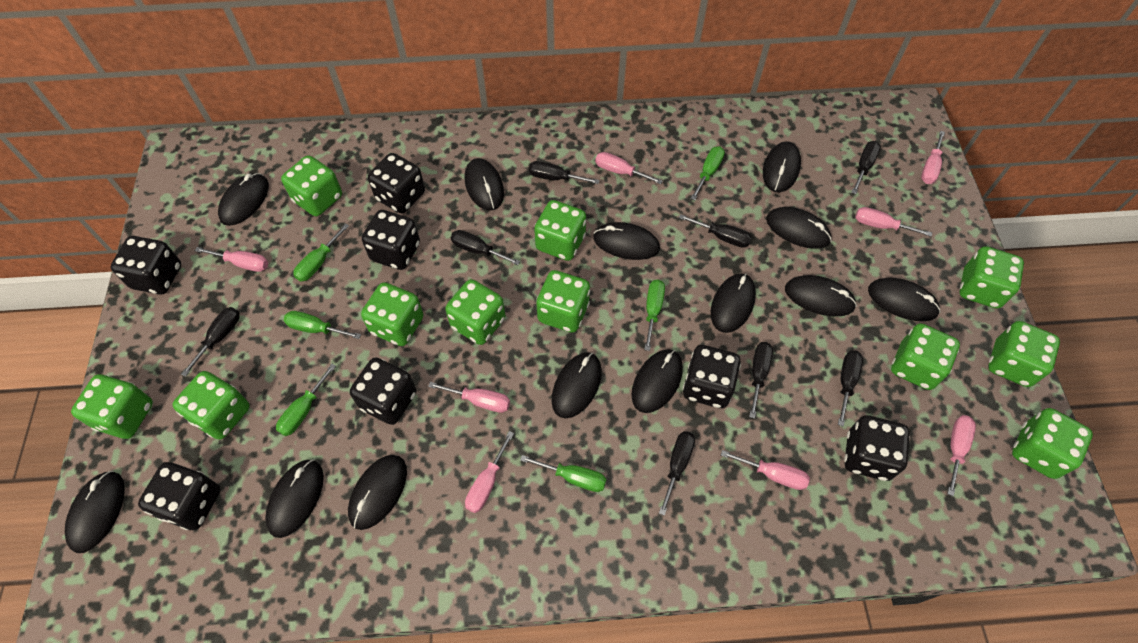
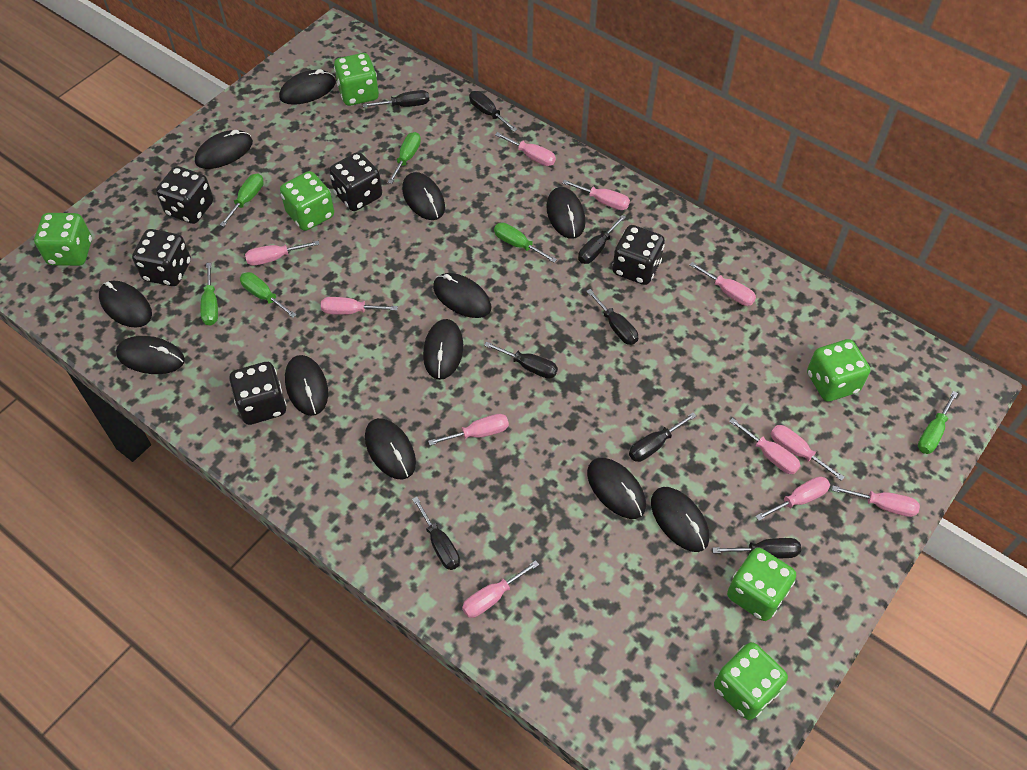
black dice: 7 -> 5
black mouse: 13 -> 12
green dice: 11 -> 6
pink screwdriver: 8 -> 11

